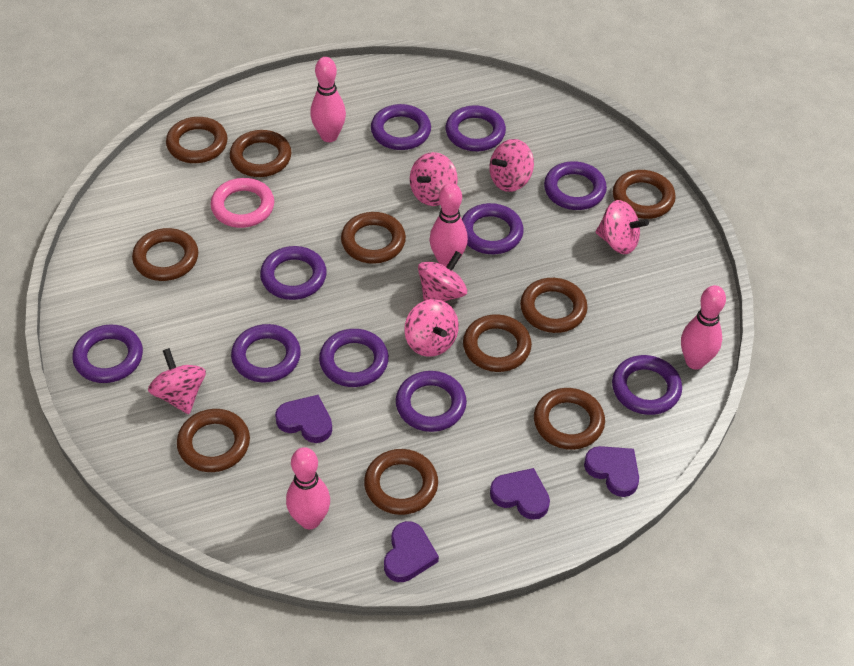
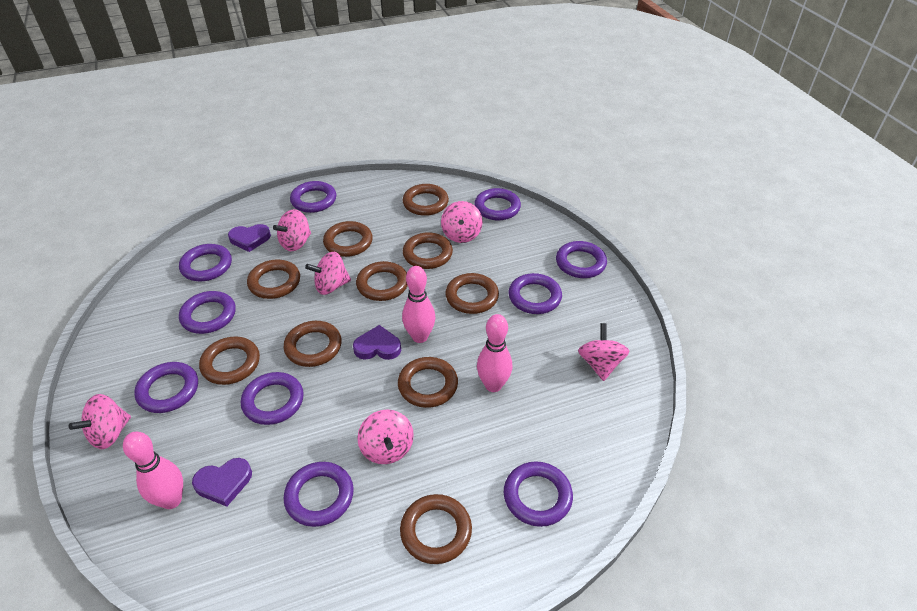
pink bowling pin: 4 -> 3
pink ring: 1 -> 0
purple heart: 4 -> 3

